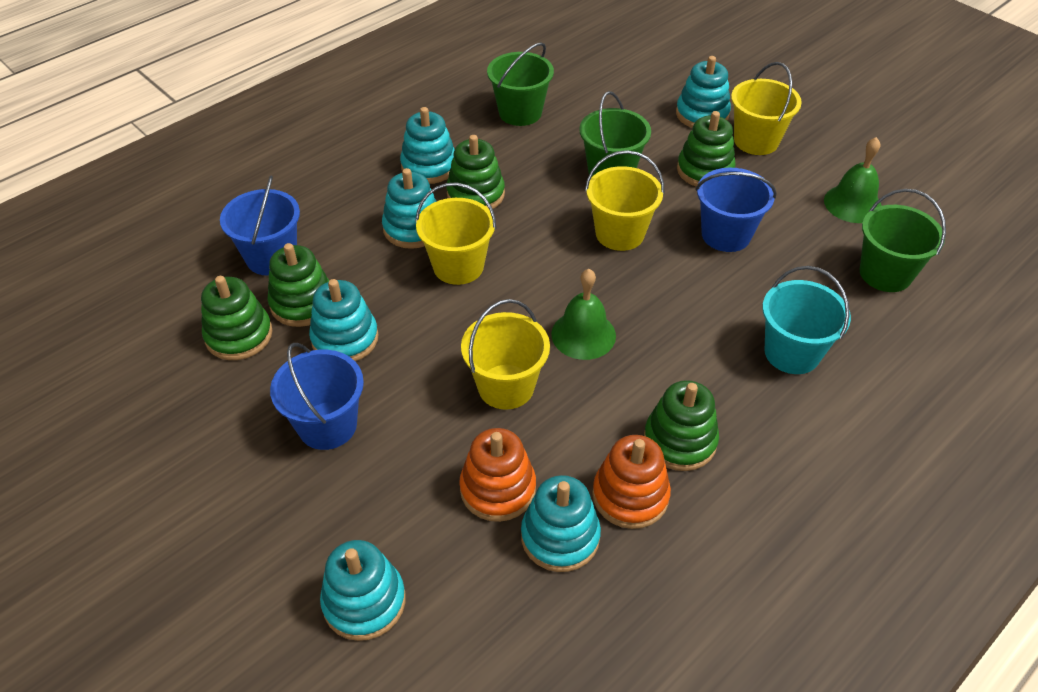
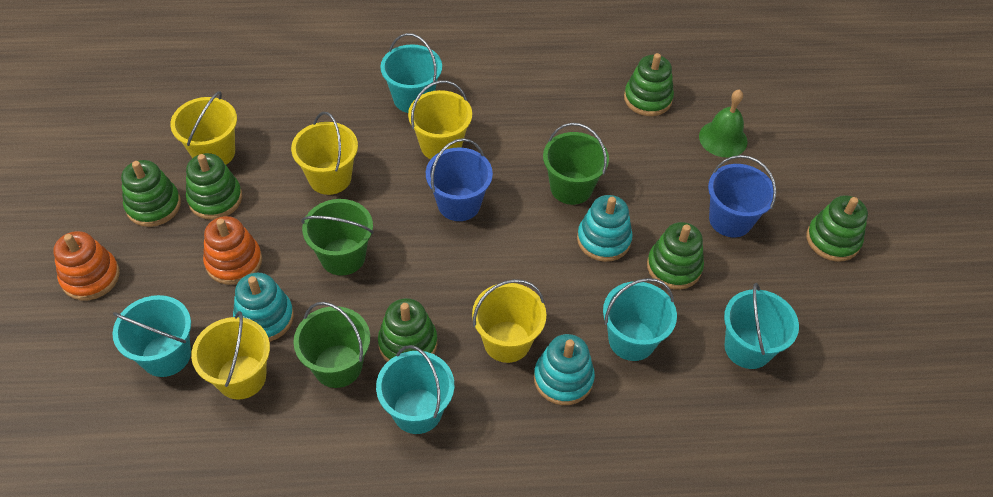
blue bucket: 3 -> 2
green bell: 2 -> 1
green stacking toy: 5 -> 6
turquoise bucket: 1 -> 5
turquoise stacking toy: 6 -> 3
yellow bucket: 4 -> 5

